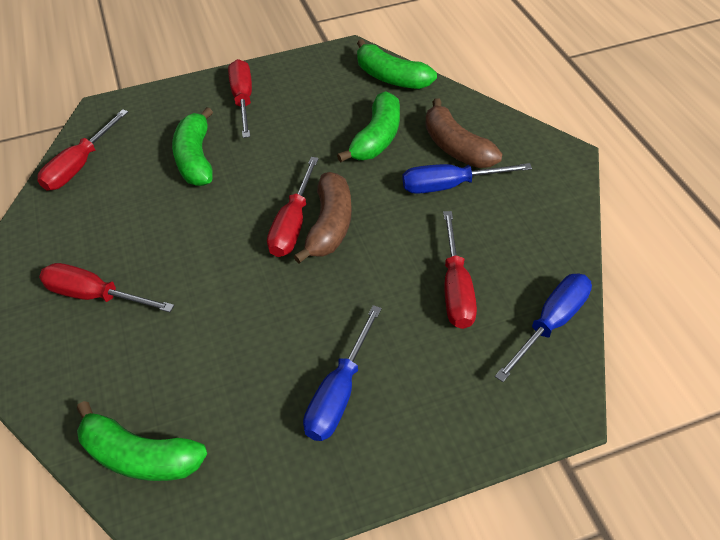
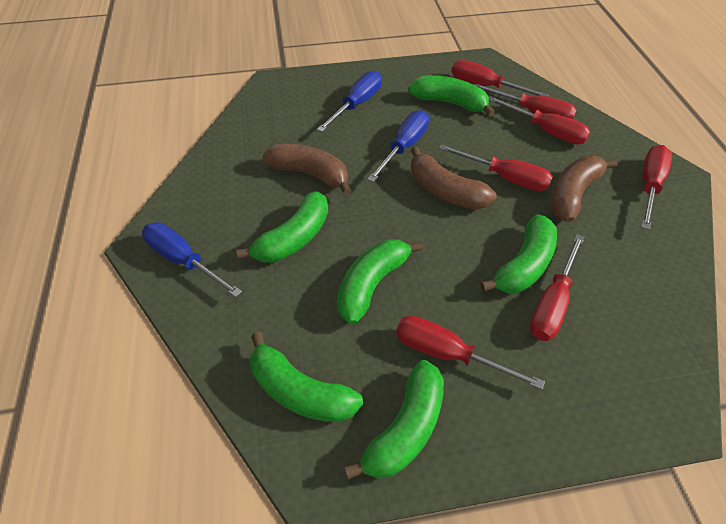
brown banana: 2 -> 3
green banana: 4 -> 6
red screwdriver: 5 -> 7

